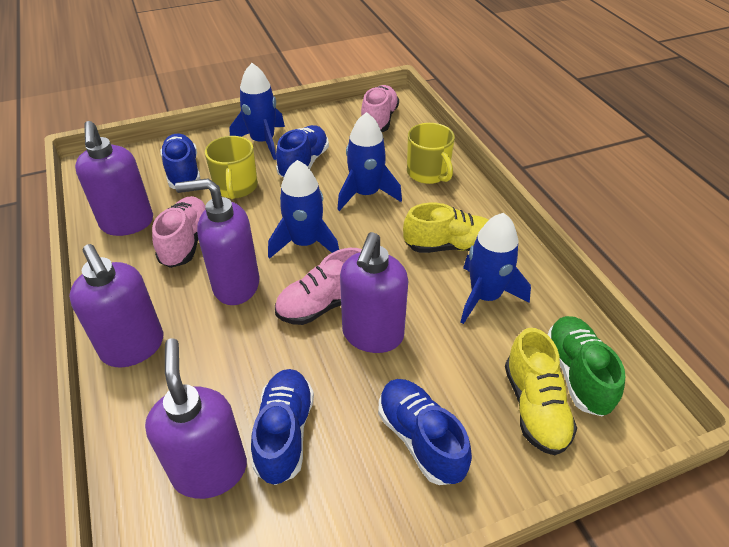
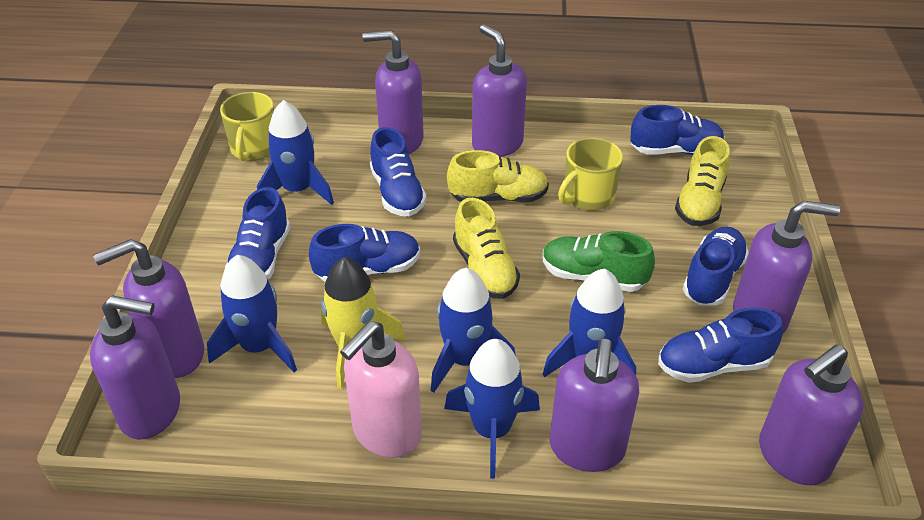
blue rocket: 4 -> 5
blue shoe: 4 -> 6
pink shoe: 3 -> 0
pink soap dispenser: 0 -> 1
purple soap dispenser: 5 -> 7
yellow rocket: 0 -> 1
yellow shoe: 2 -> 3

